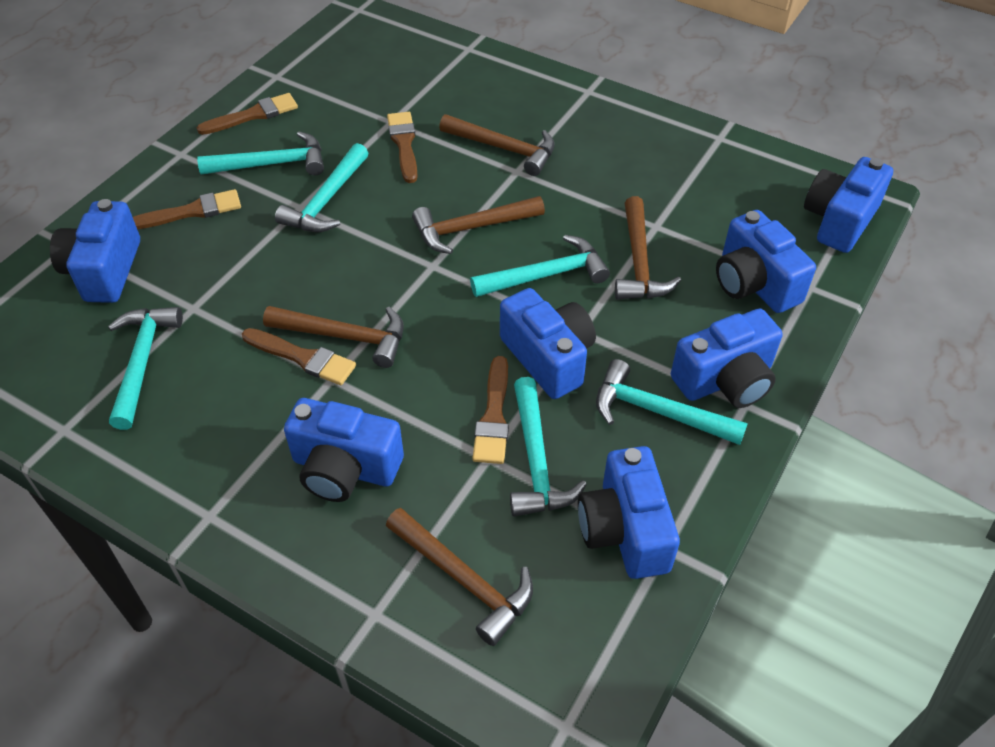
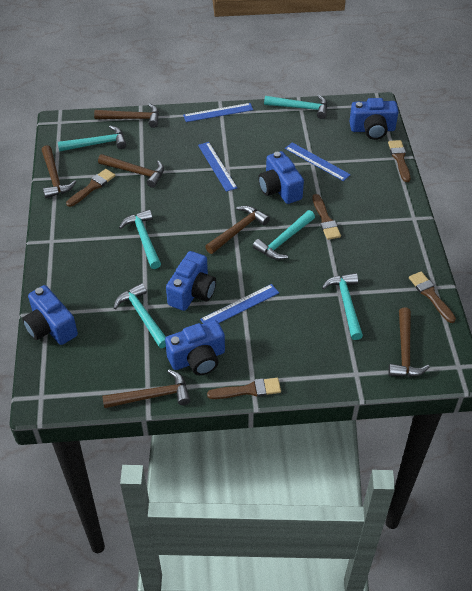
blue camera: 7 -> 5
blue ruler: 0 -> 4
brown hammer: 5 -> 6

